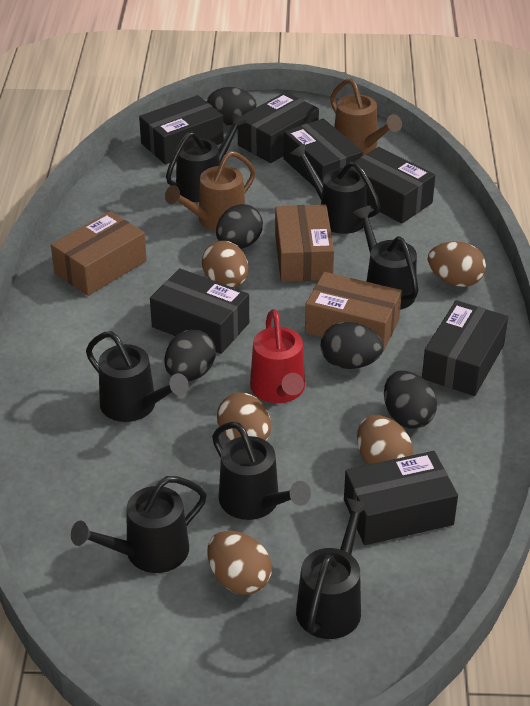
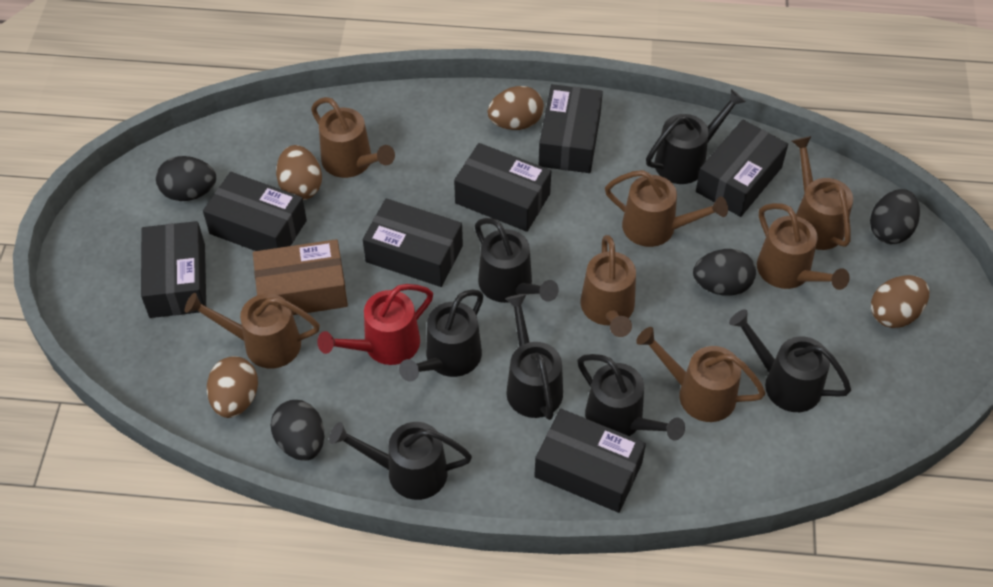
black egg: 5 -> 4
brown box: 3 -> 1
brown egg: 5 -> 4
brown watering can: 2 -> 7

